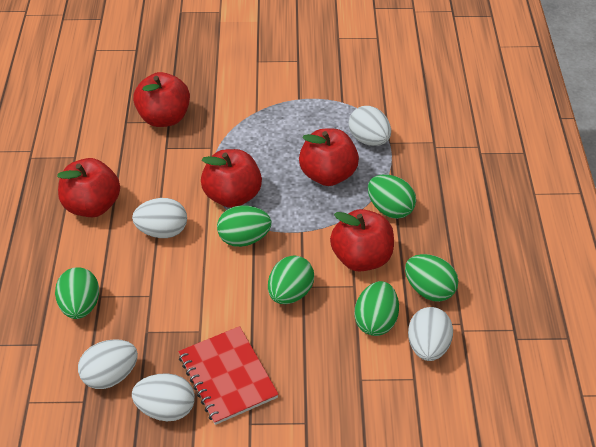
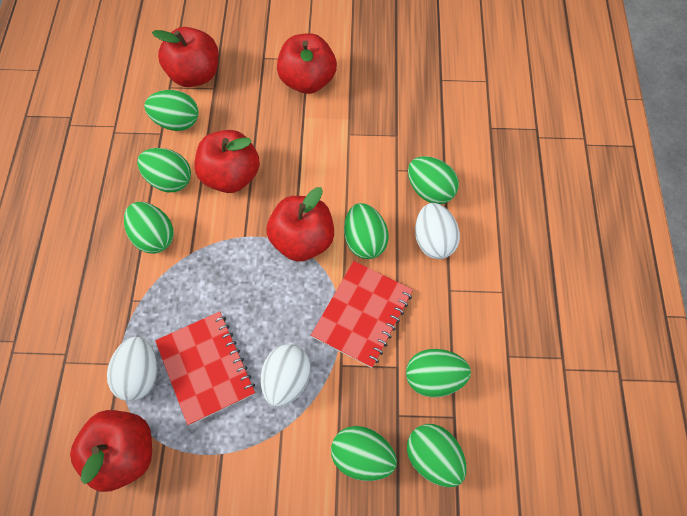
green egg: 6 -> 8
red notebook: 1 -> 2
white egg: 5 -> 3

